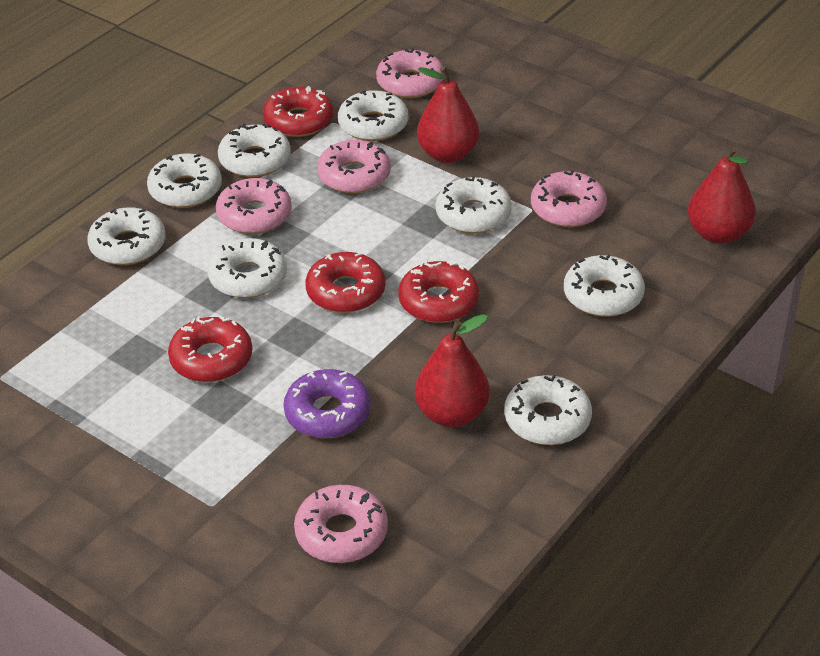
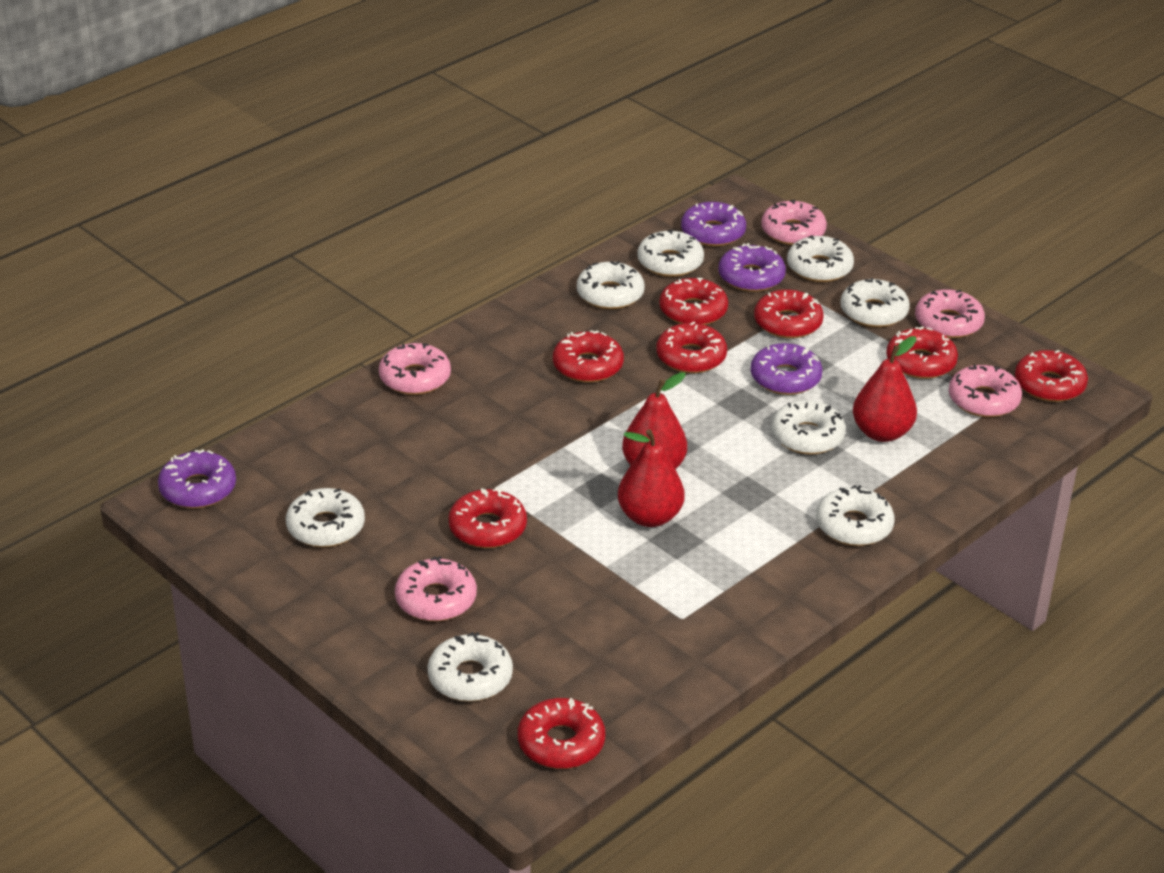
purple donut: 1 -> 4
red donut: 4 -> 8

